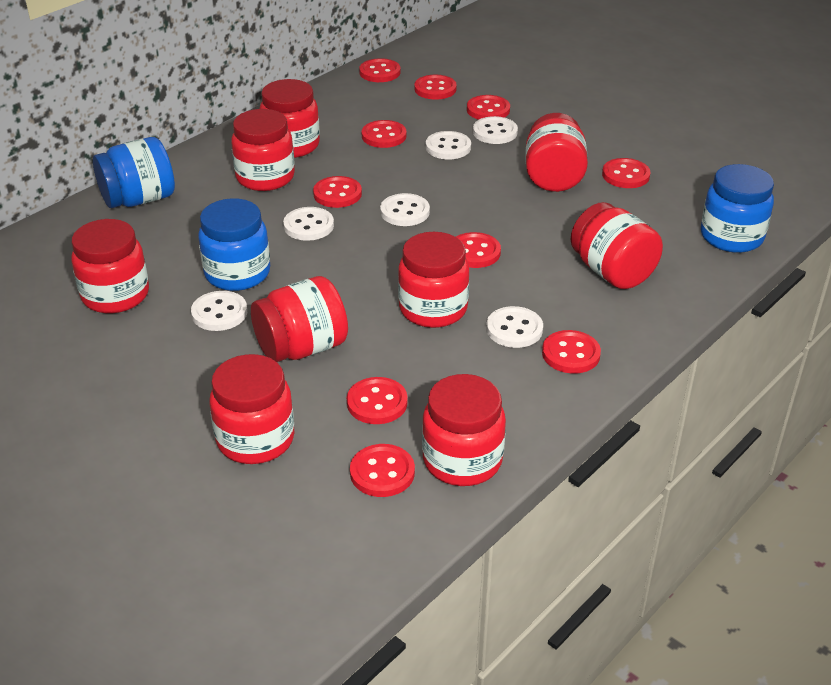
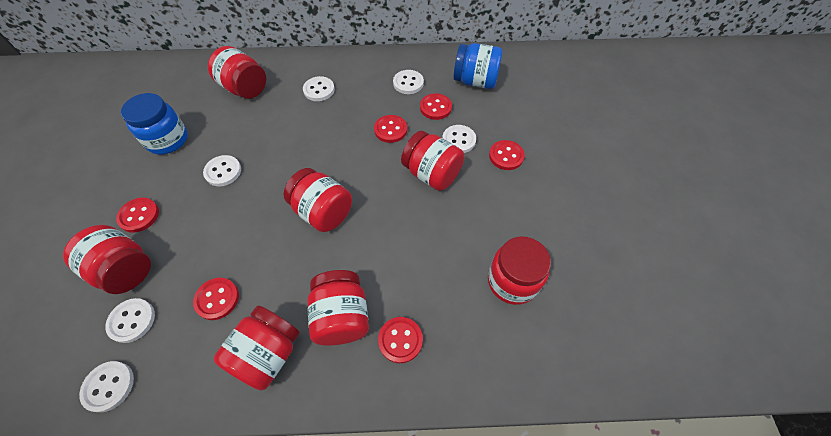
blue jar: 3 -> 2
red button: 10 -> 6
red jar: 9 -> 7

